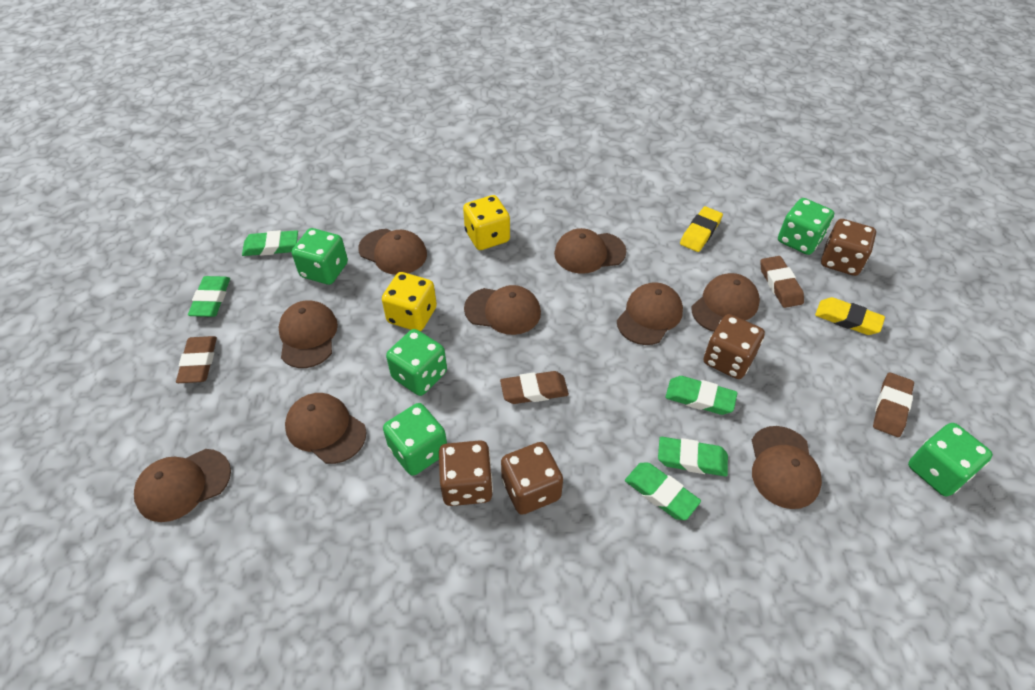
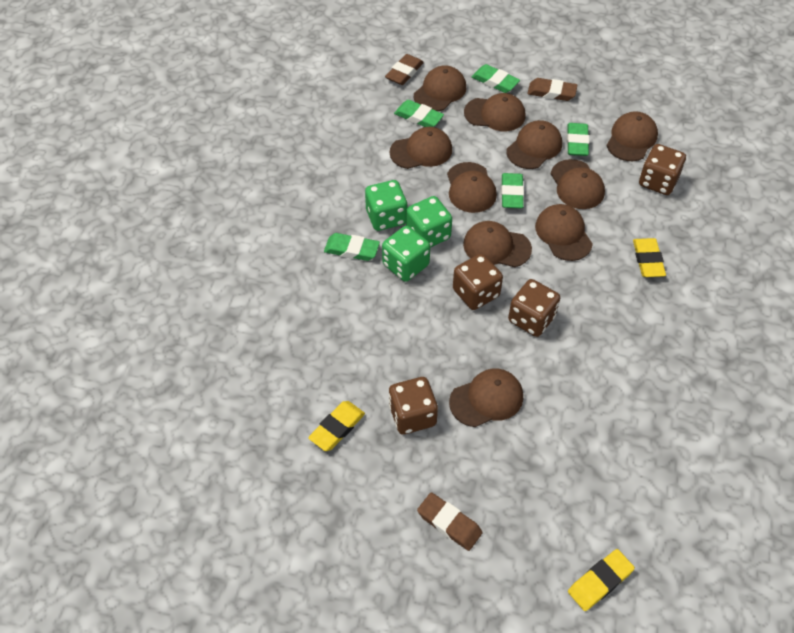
brown cap: 9 -> 10
brown eraser: 4 -> 3
green dice: 5 -> 3
yellow dice: 2 -> 0
yellow eraser: 2 -> 3

